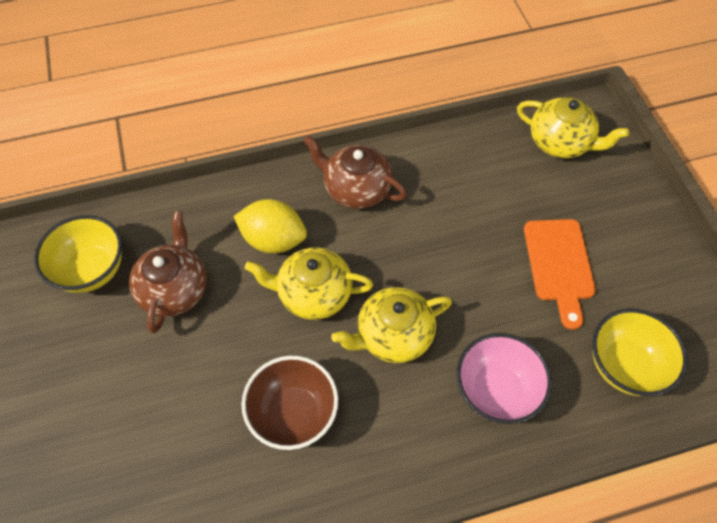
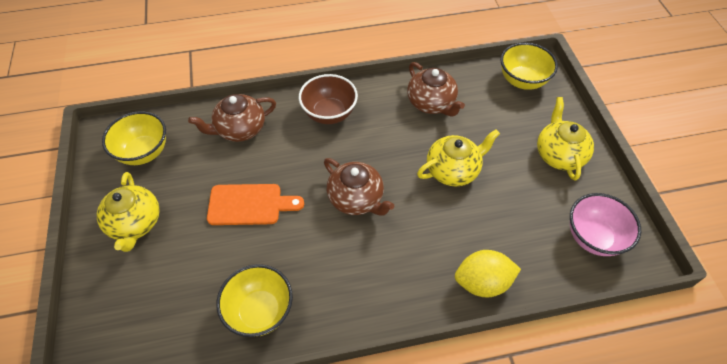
brown teapot: 2 -> 3
yellow bowl: 2 -> 3

